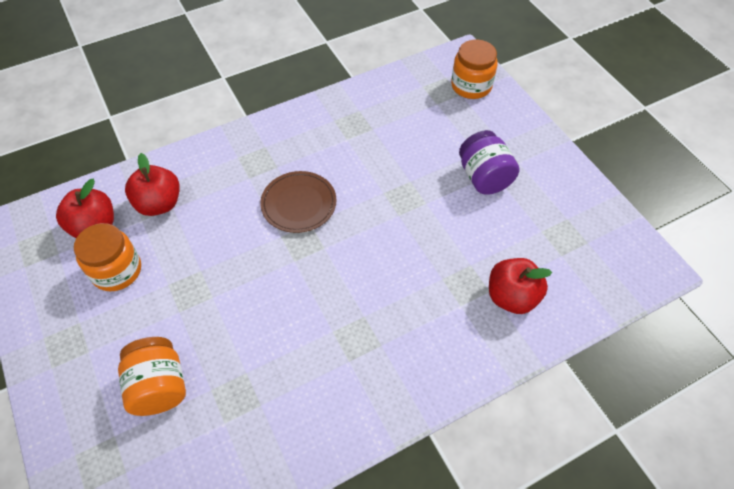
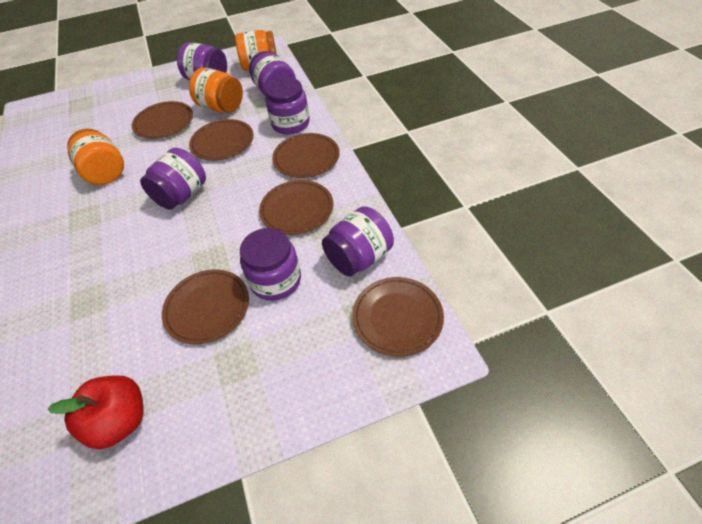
brown plate: 1 -> 6
purple jar: 1 -> 6
red apple: 3 -> 1

